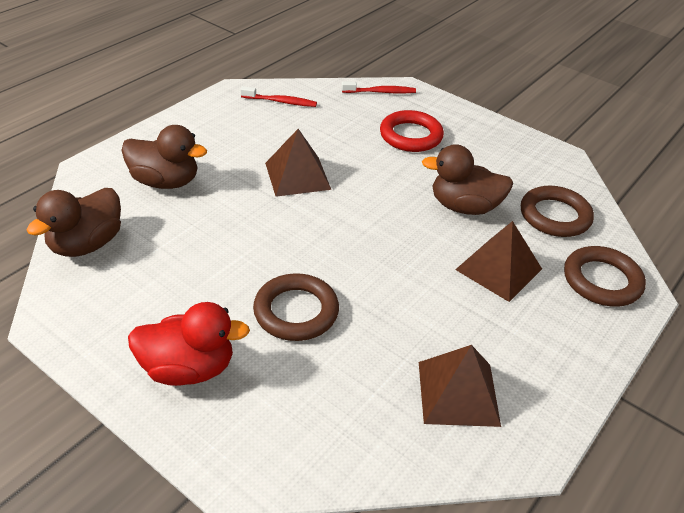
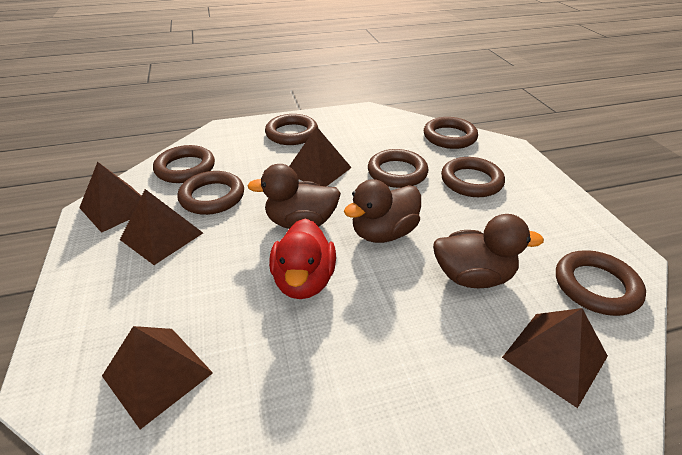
brown pyramid: 3 -> 5
brown ring: 3 -> 7
red ring: 1 -> 0
red toothbrush: 2 -> 0

